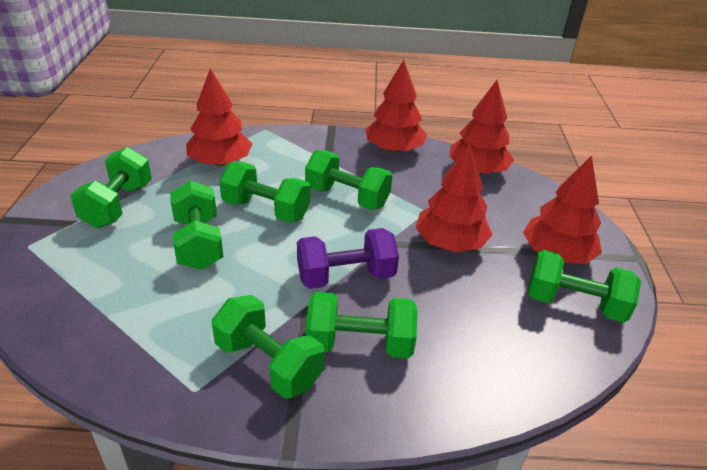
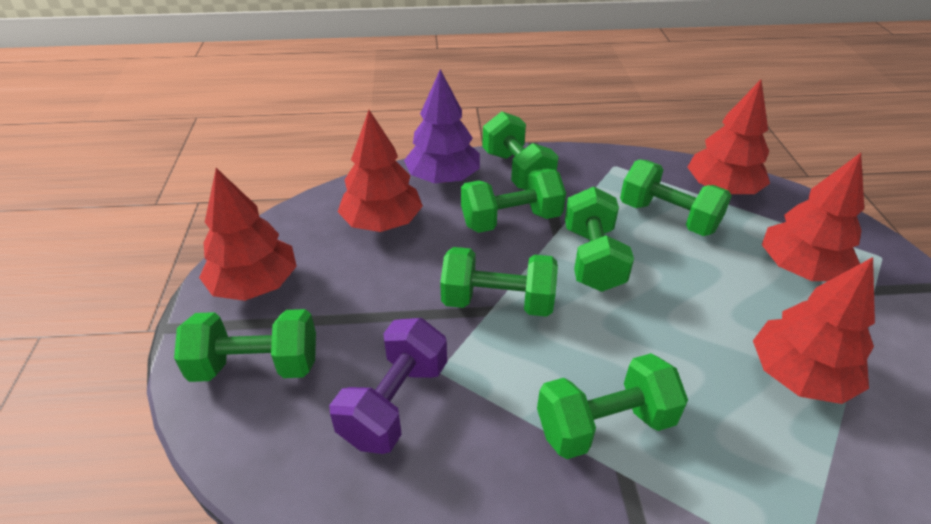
purple tree: 0 -> 1

